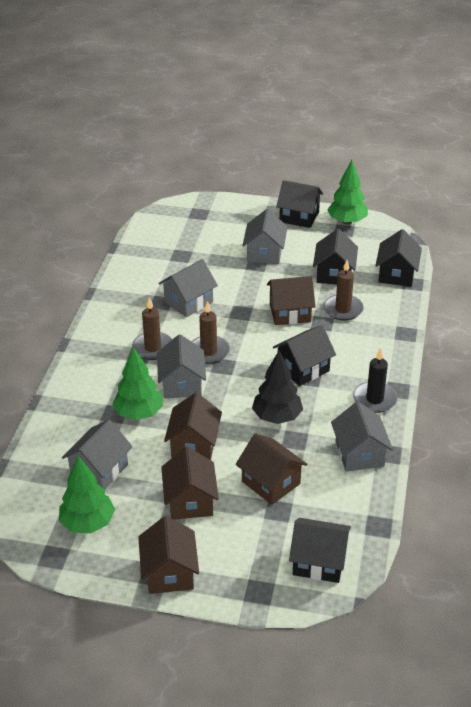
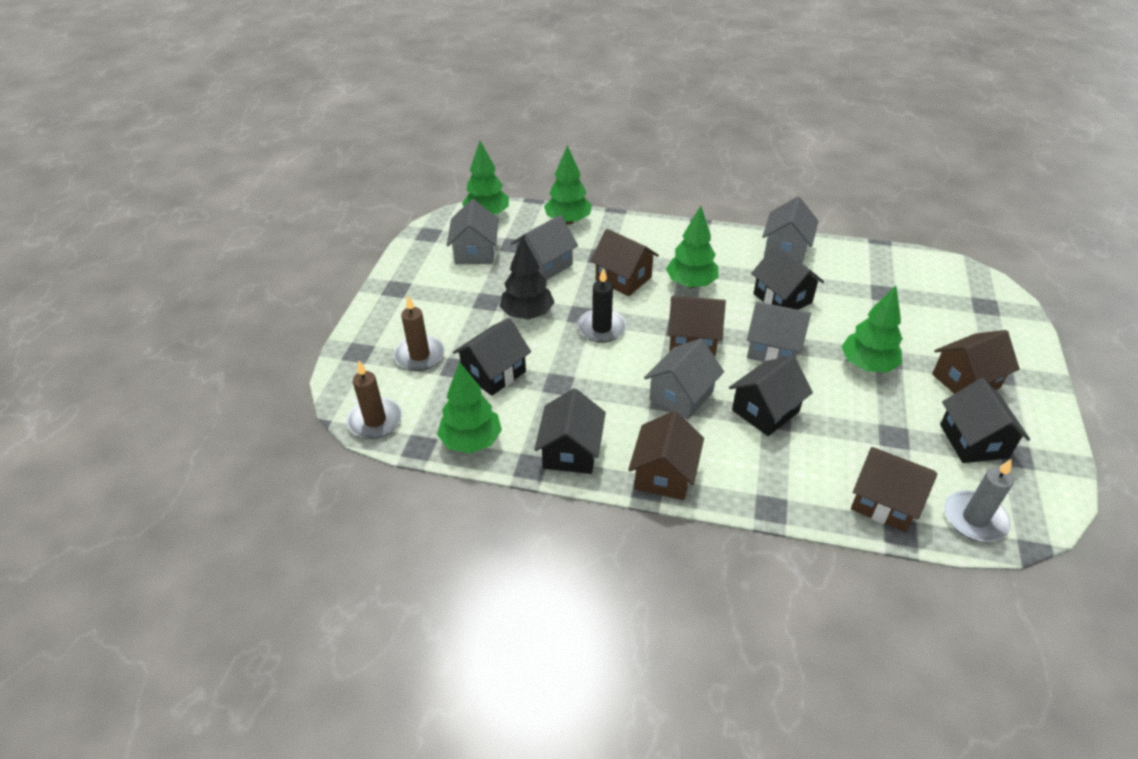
brown candle: 3 -> 2
green tree: 3 -> 5
grey candle: 0 -> 1

